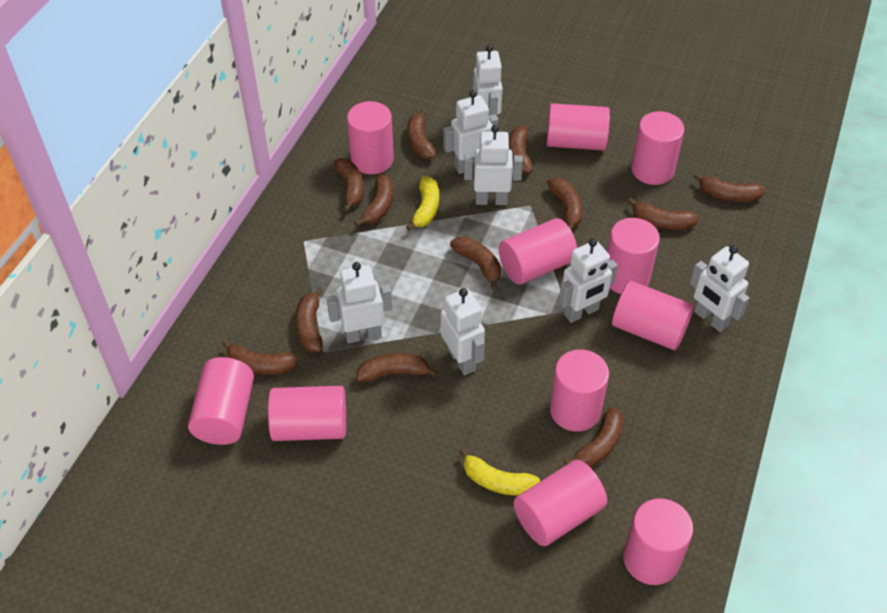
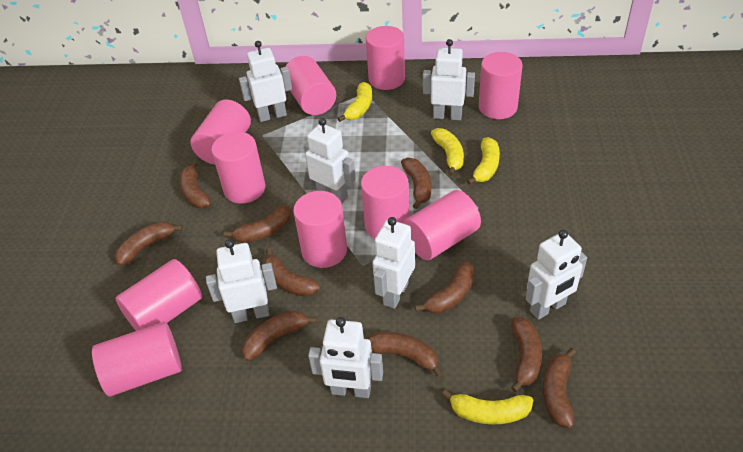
brown banana: 12 -> 10
pink cylinder: 11 -> 10
yellow banana: 2 -> 4

